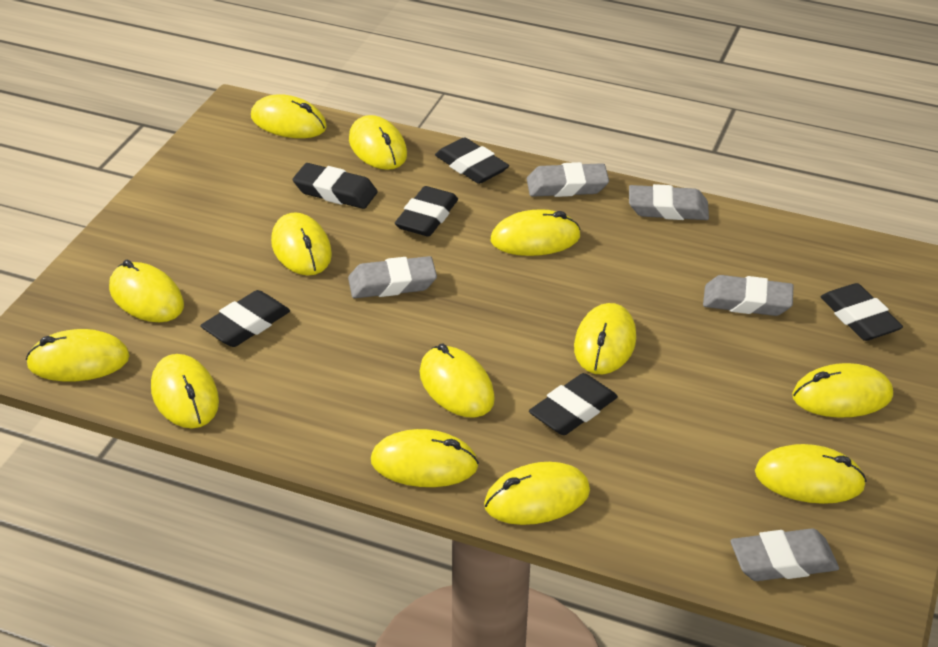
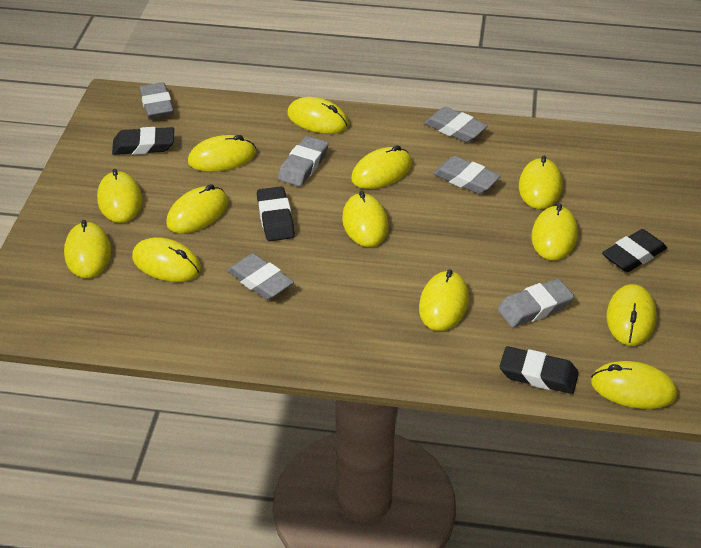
black eraser: 6 -> 4
grey eraser: 5 -> 6

